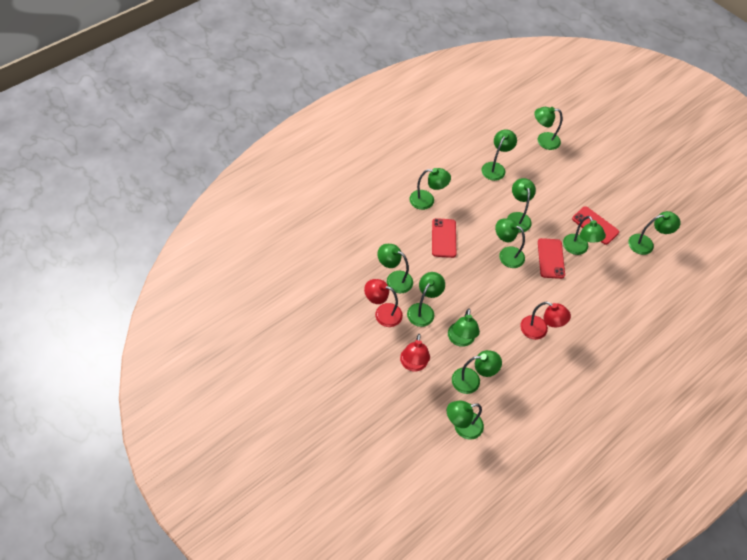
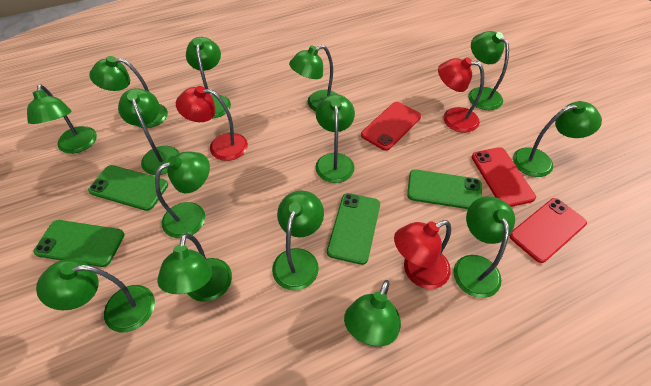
green lamp: 12 -> 14
green phone: 0 -> 4

